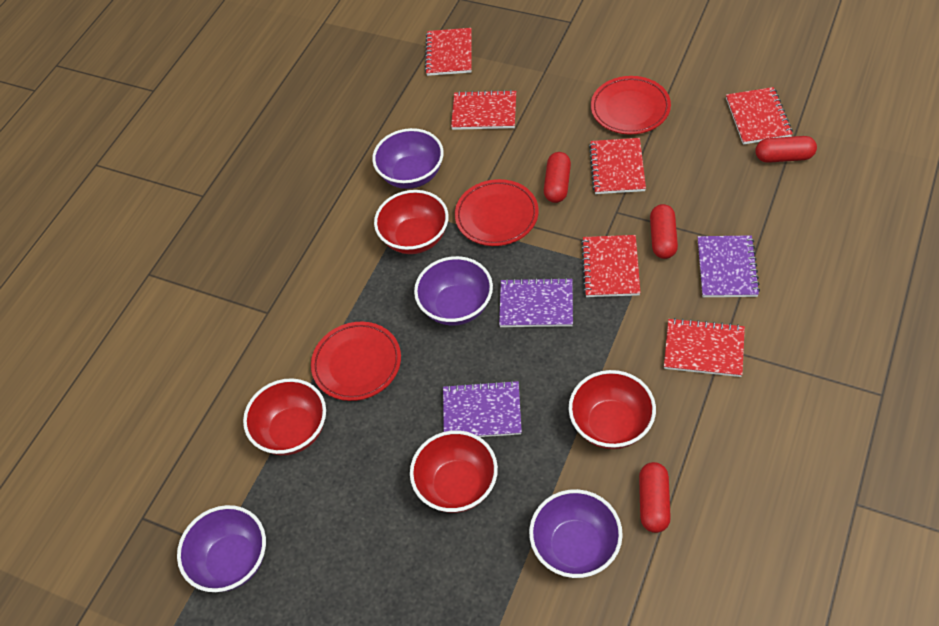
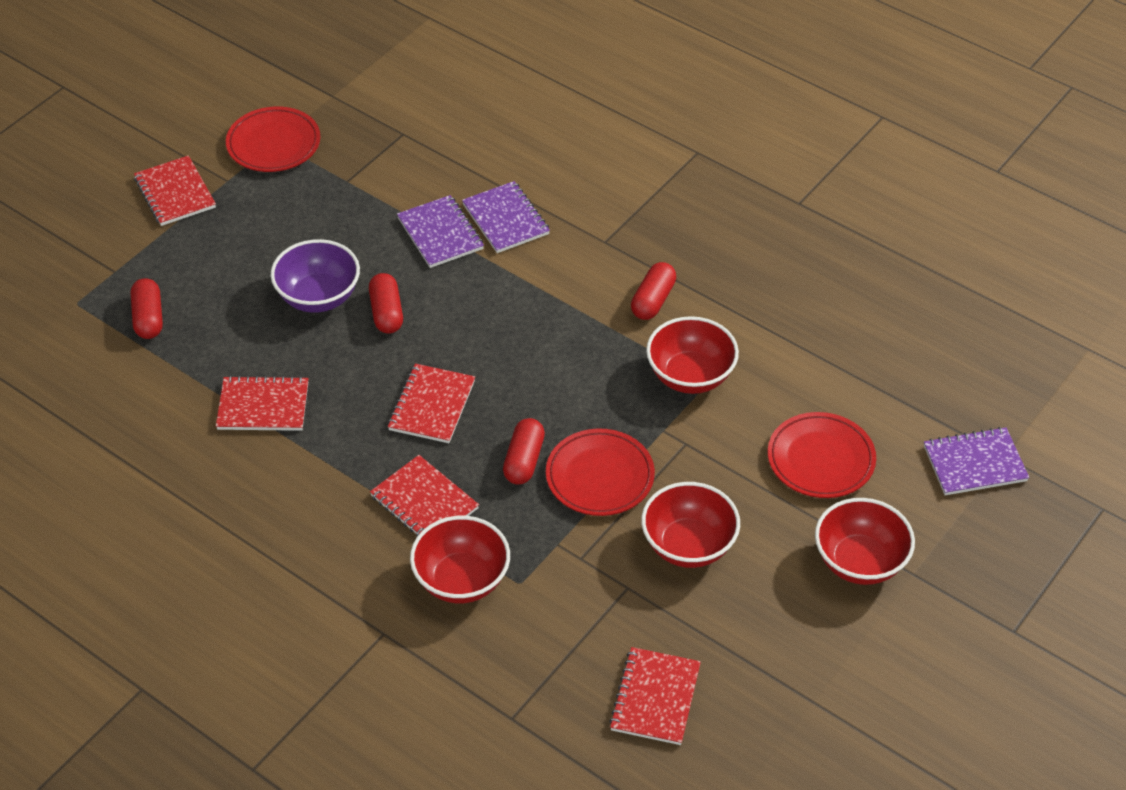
purple bowl: 4 -> 1
red notebook: 6 -> 5

